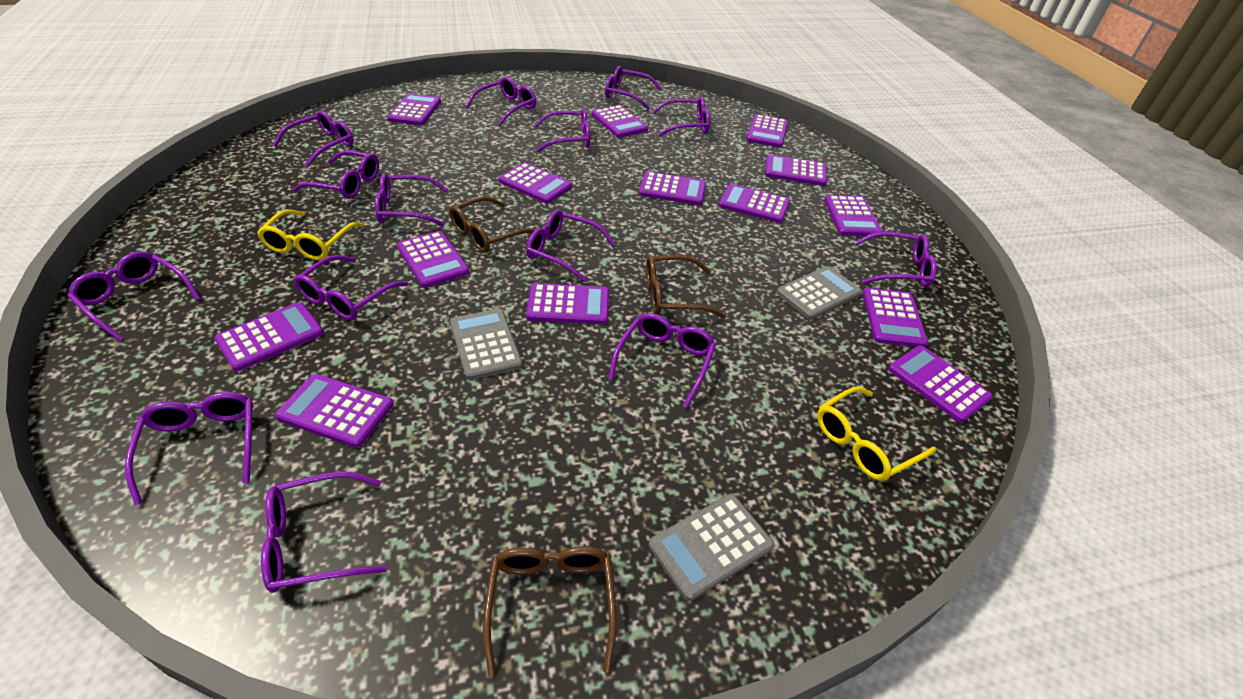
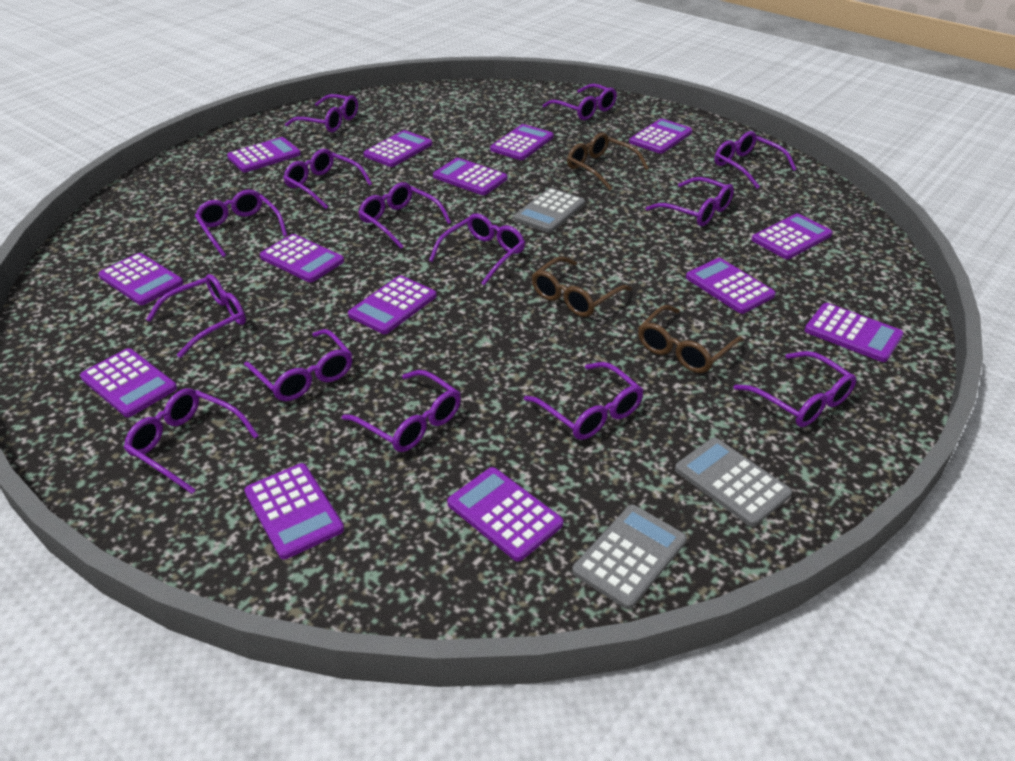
yellow glasses: 2 -> 0

